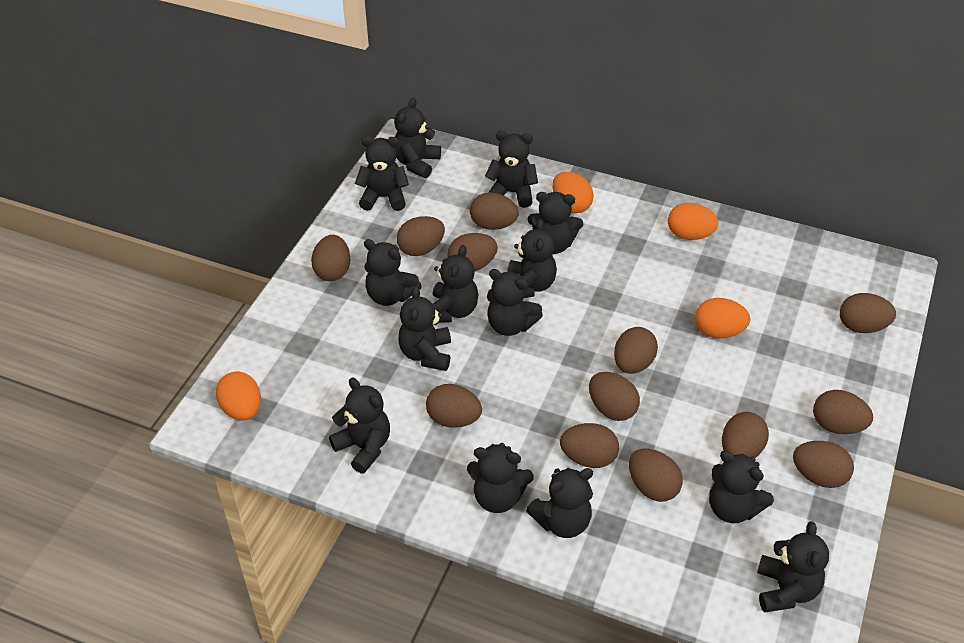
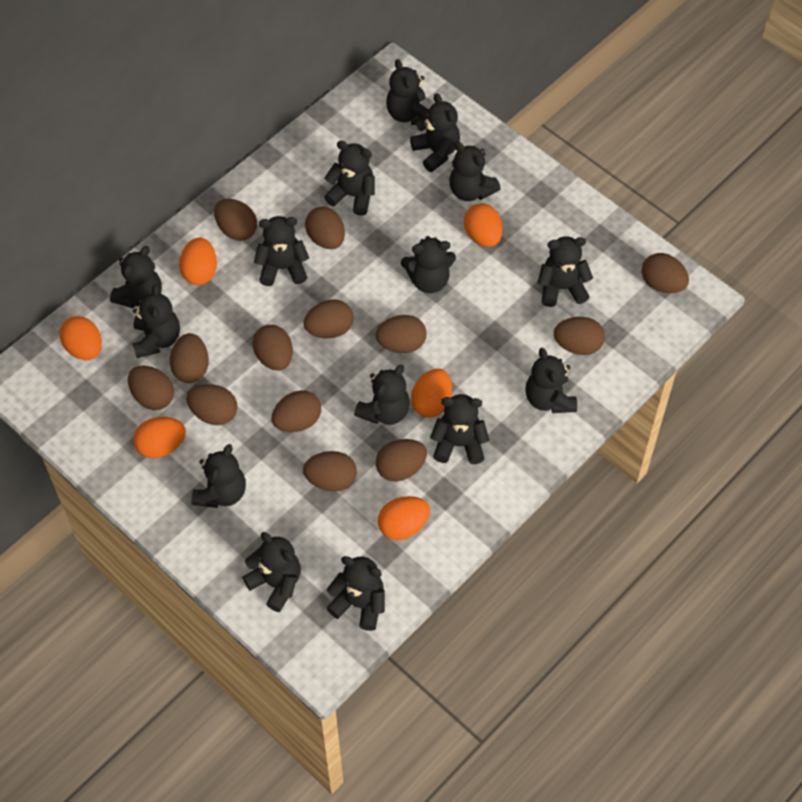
black teddy bear: 14 -> 15
orange egg: 4 -> 6

